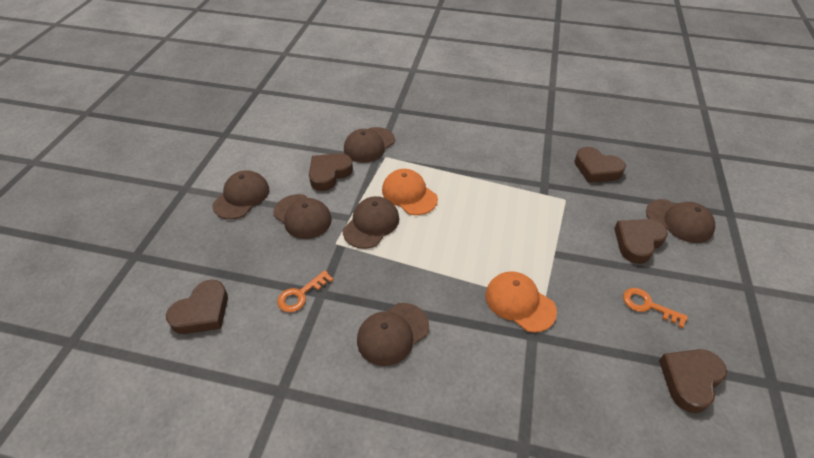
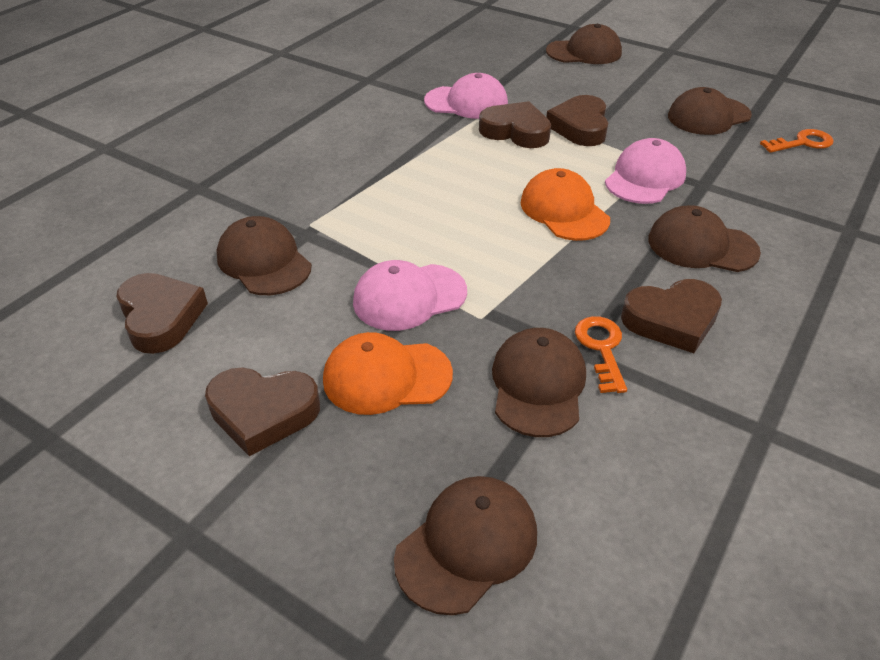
pink cap: 0 -> 3

